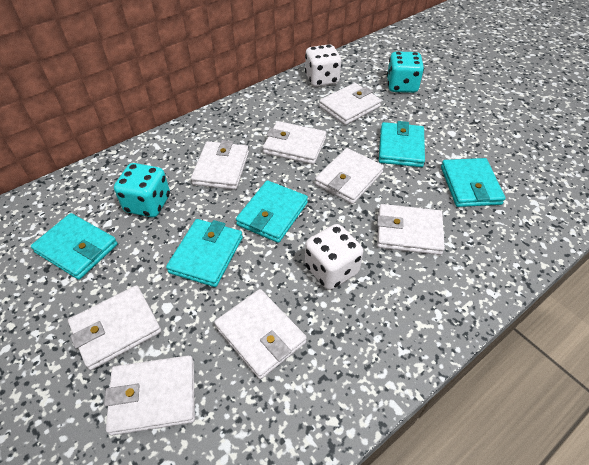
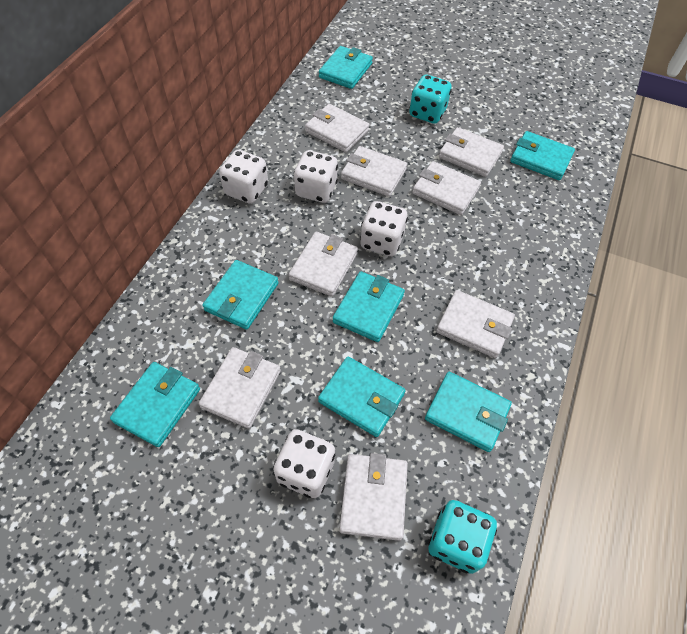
turquoise wallet: 5 -> 7
white dice: 2 -> 4

